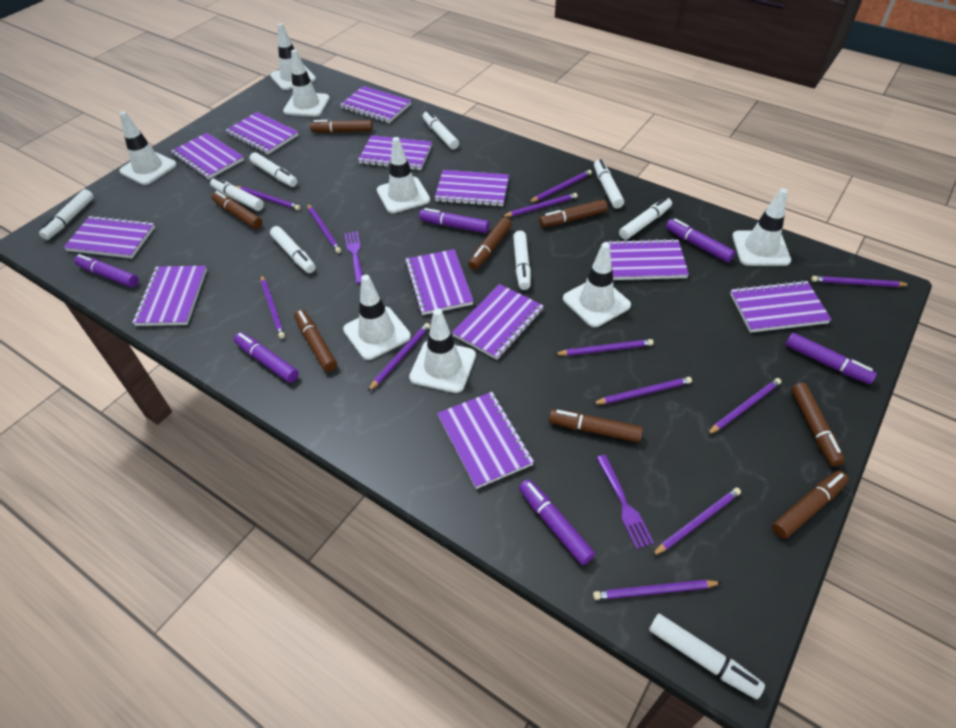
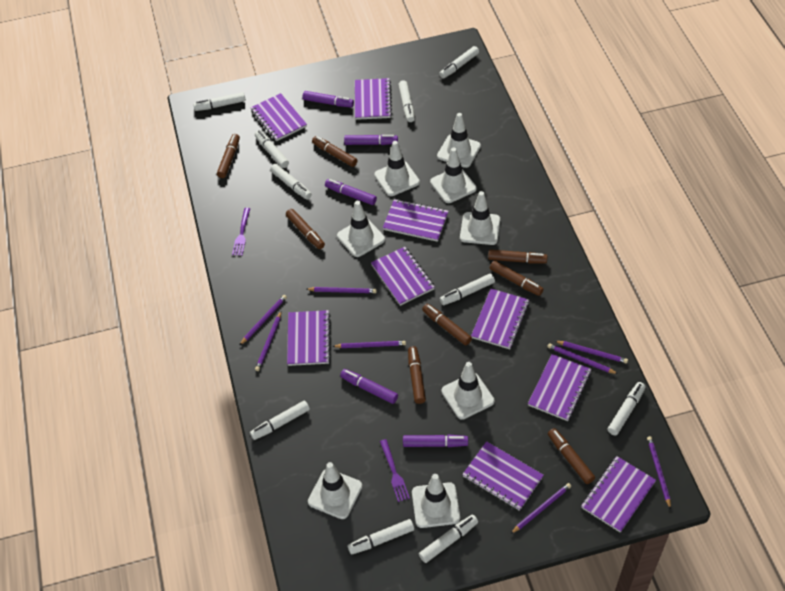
purple marker: 6 -> 5
purple notebook: 12 -> 9
purple pencil: 12 -> 8
white marker: 9 -> 10

